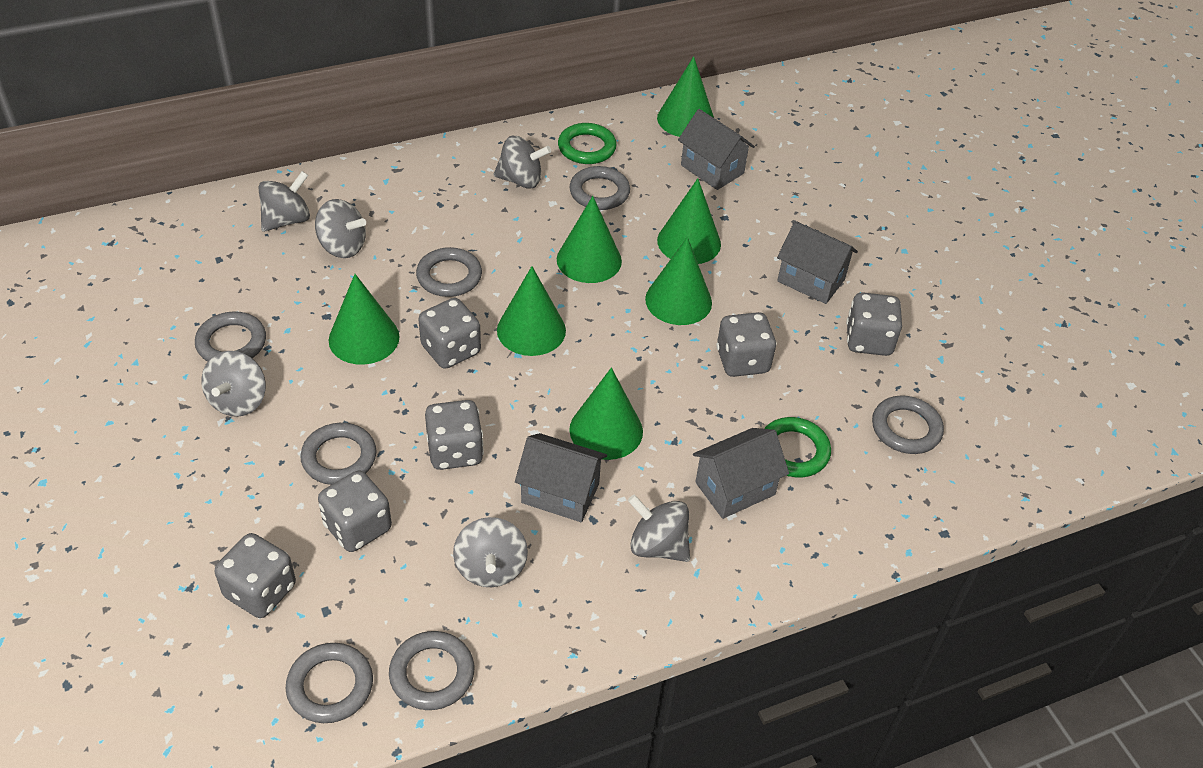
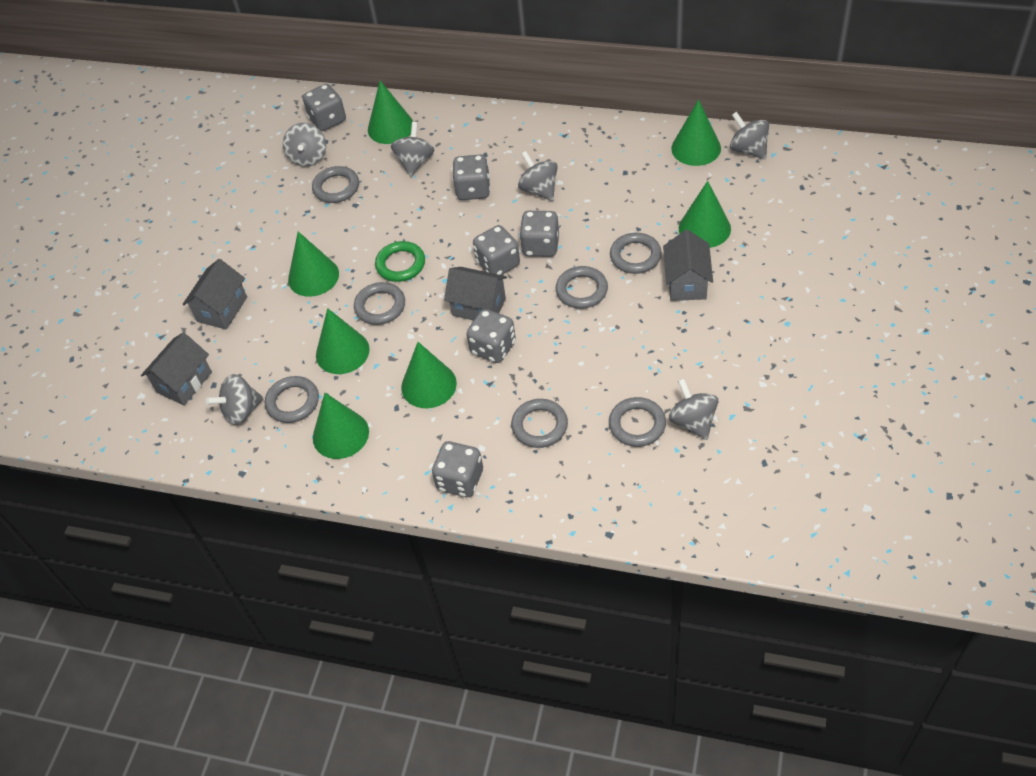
green ring: 2 -> 1

